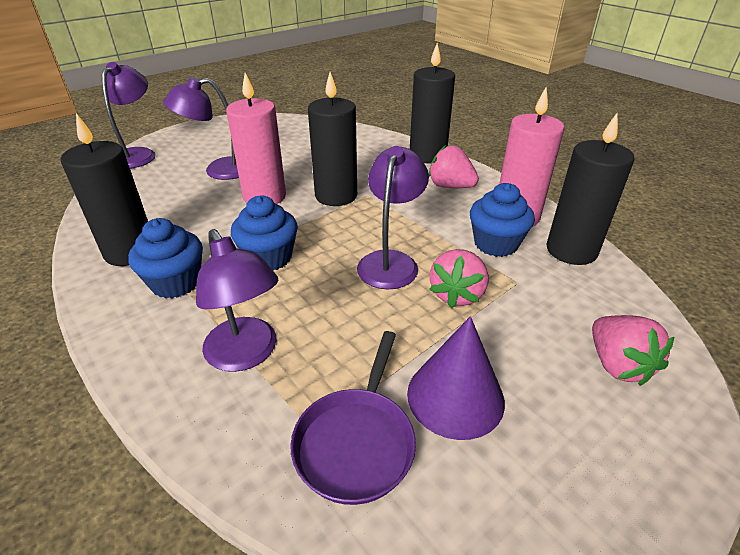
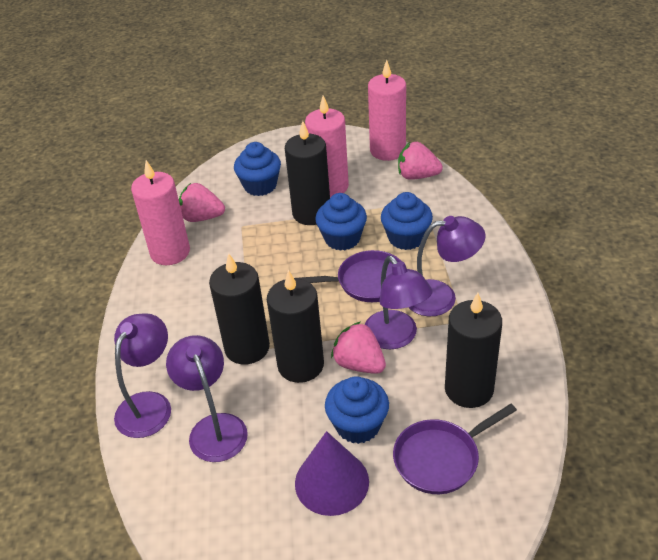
blue cupcake: 3 -> 4
pink candle: 2 -> 3
purple pan: 1 -> 2

